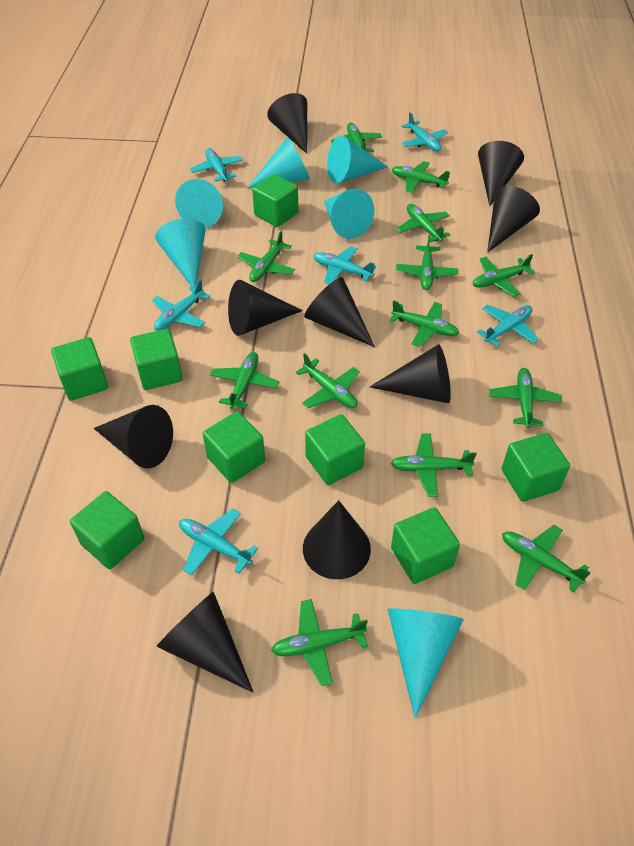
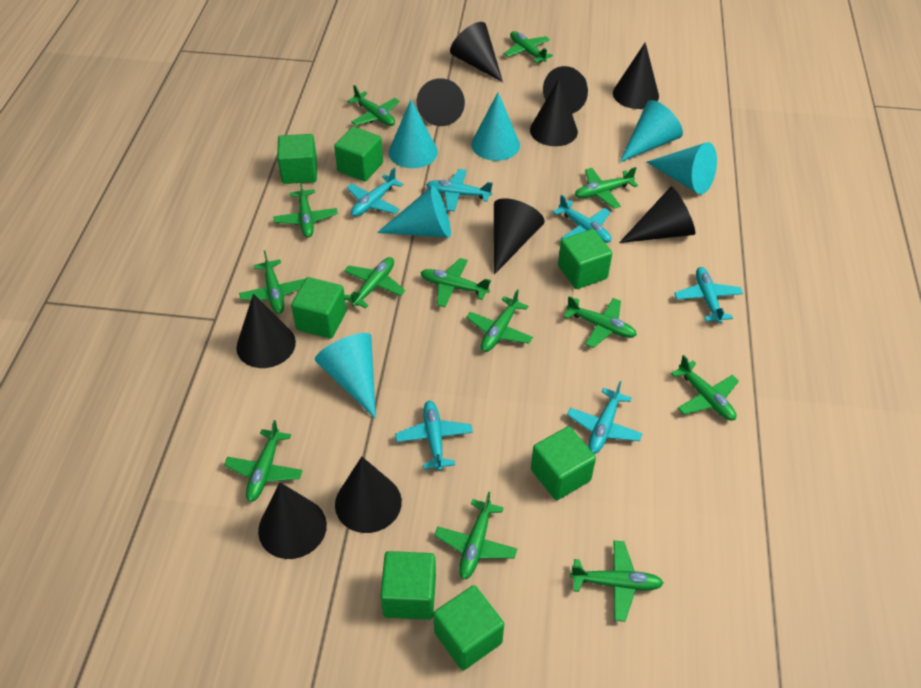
black cone: 9 -> 10
green cube: 8 -> 7

